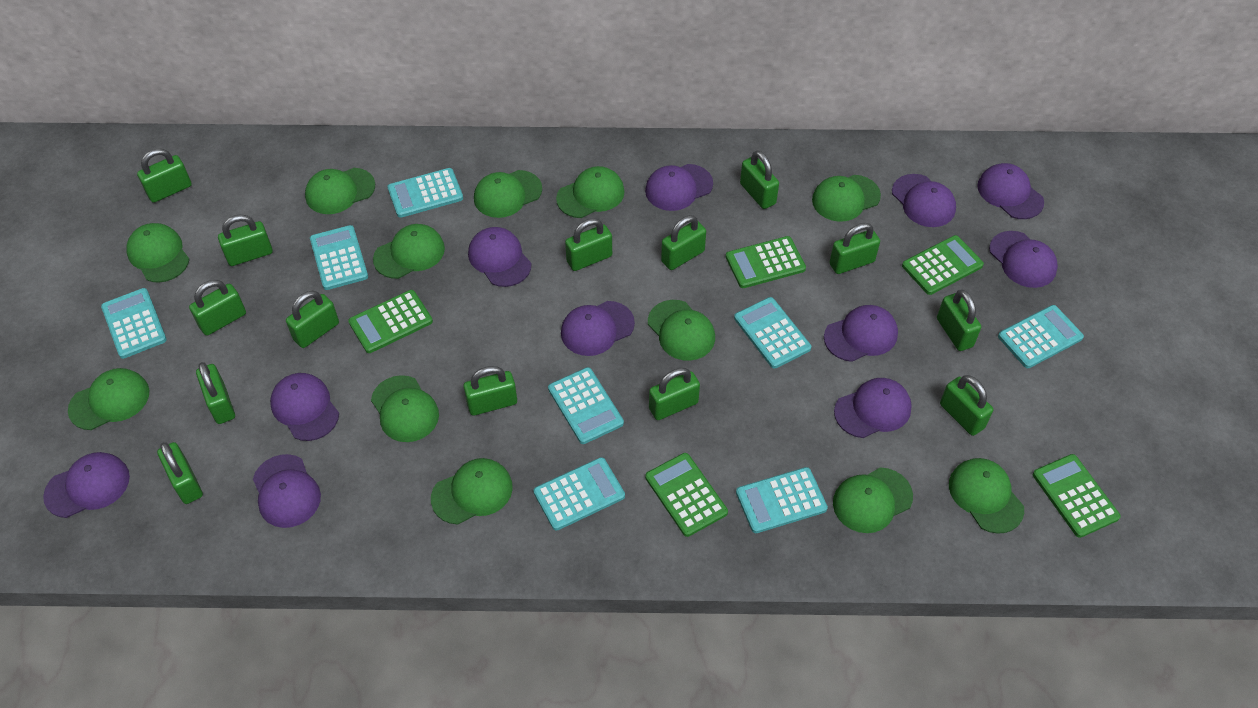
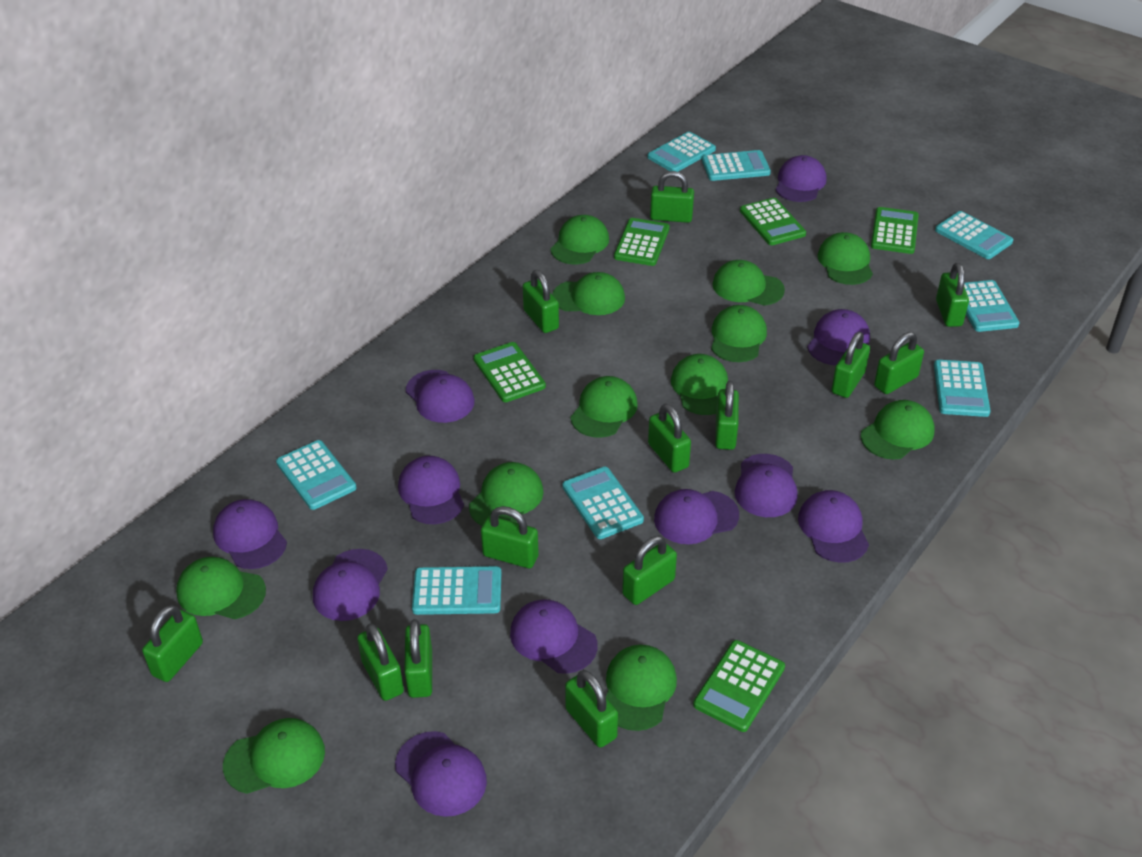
green padlock: 14 -> 13

